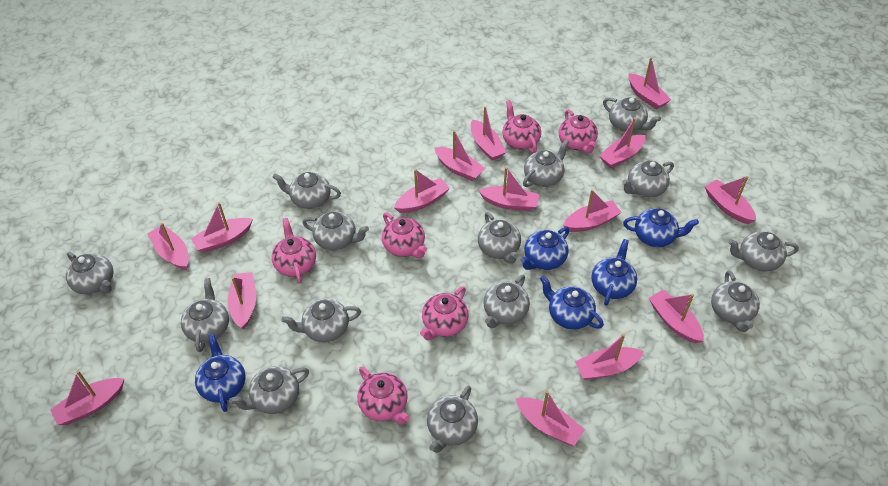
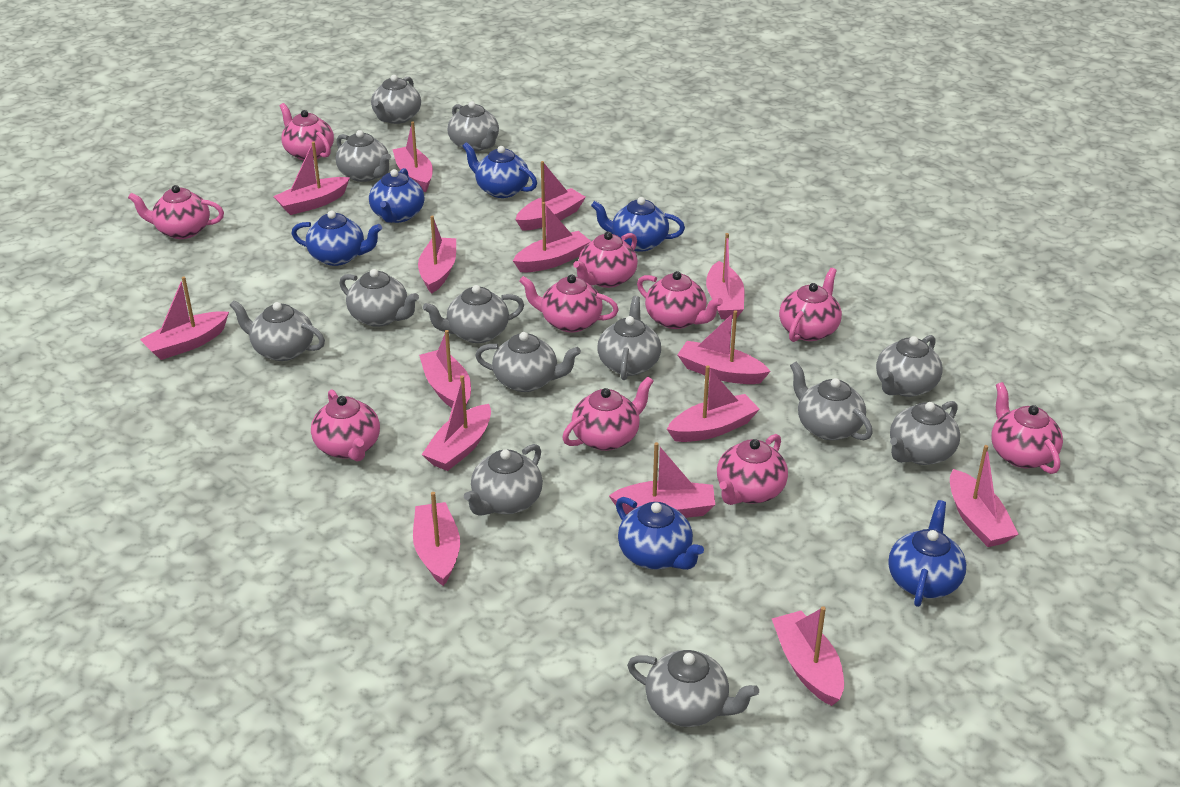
blue teapot: 5 -> 6
grey teapot: 14 -> 13
pink teapot: 6 -> 10

